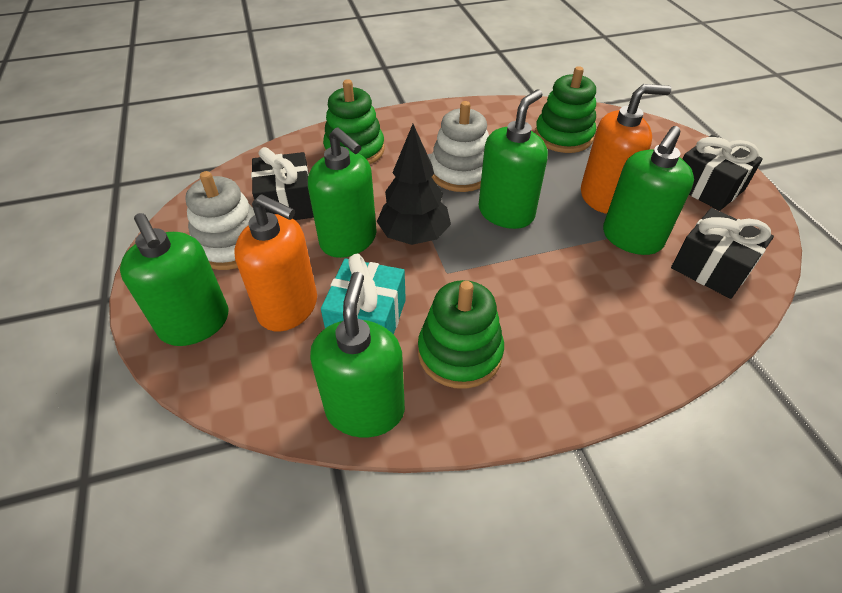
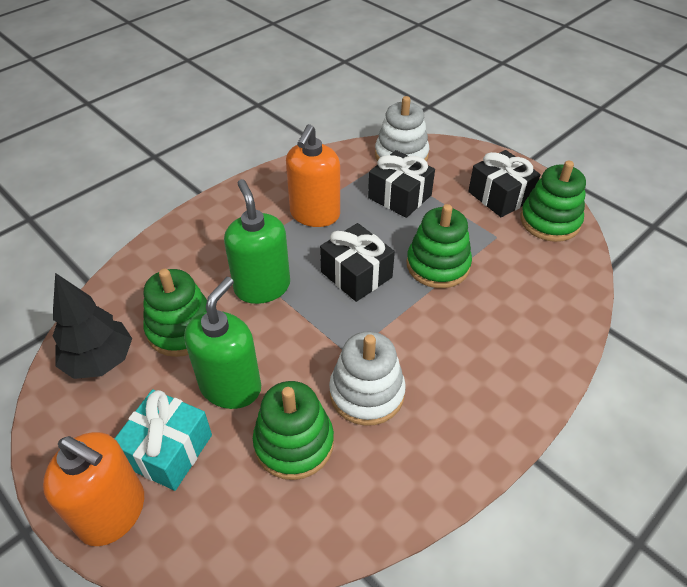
green soap dispenser: 5 -> 2
green stacking toy: 3 -> 4

